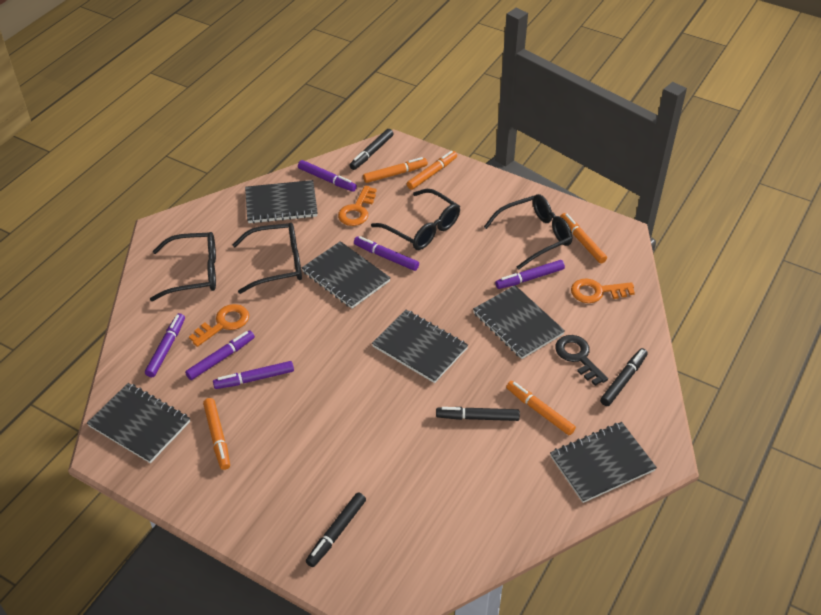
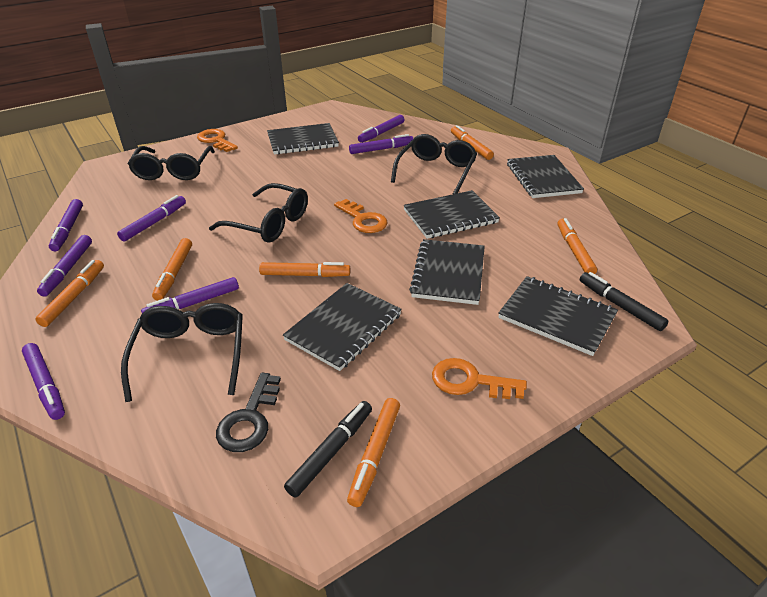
black marker: 4 -> 2
orange marker: 5 -> 6
purple marker: 6 -> 7

